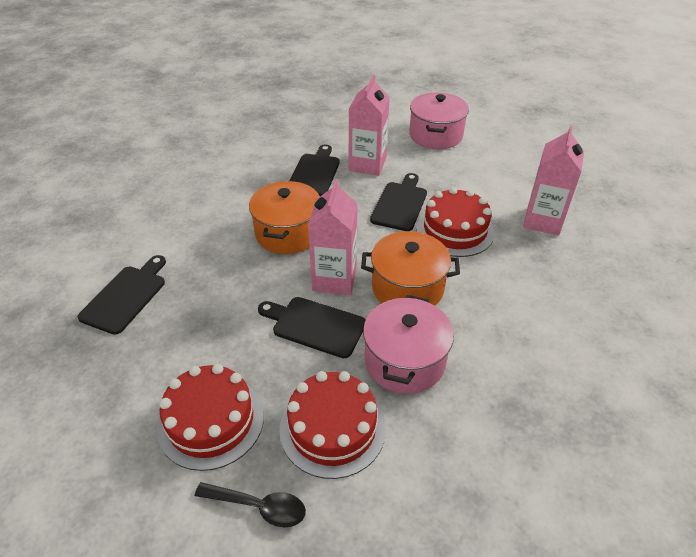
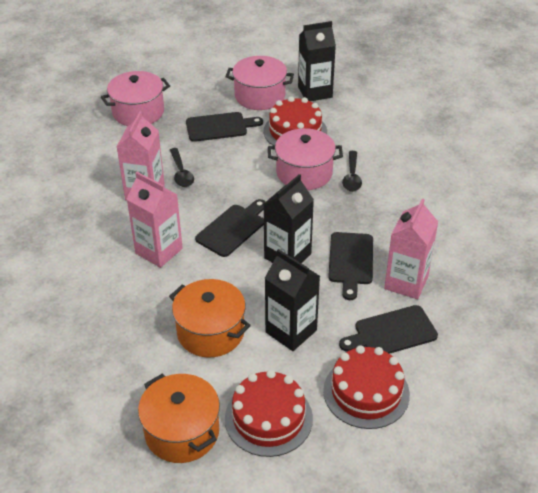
black carton: 0 -> 3
black spoon: 1 -> 2
pink pot: 2 -> 3

